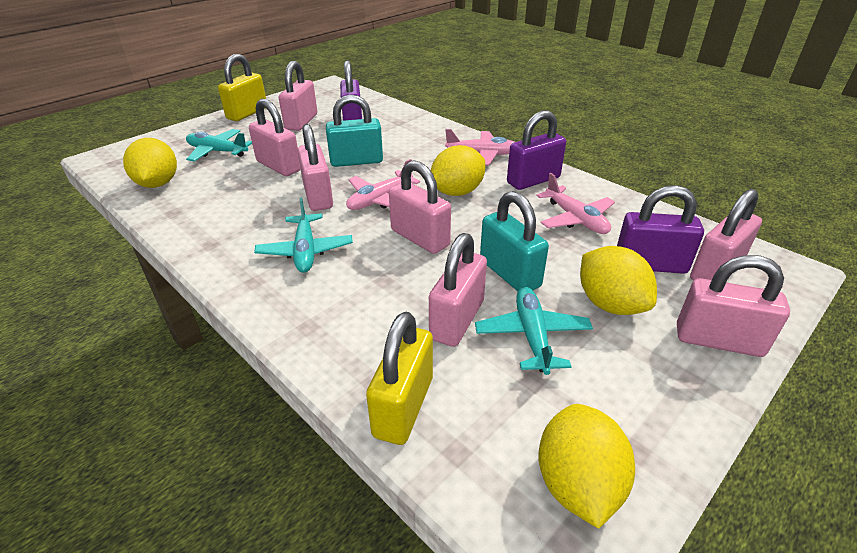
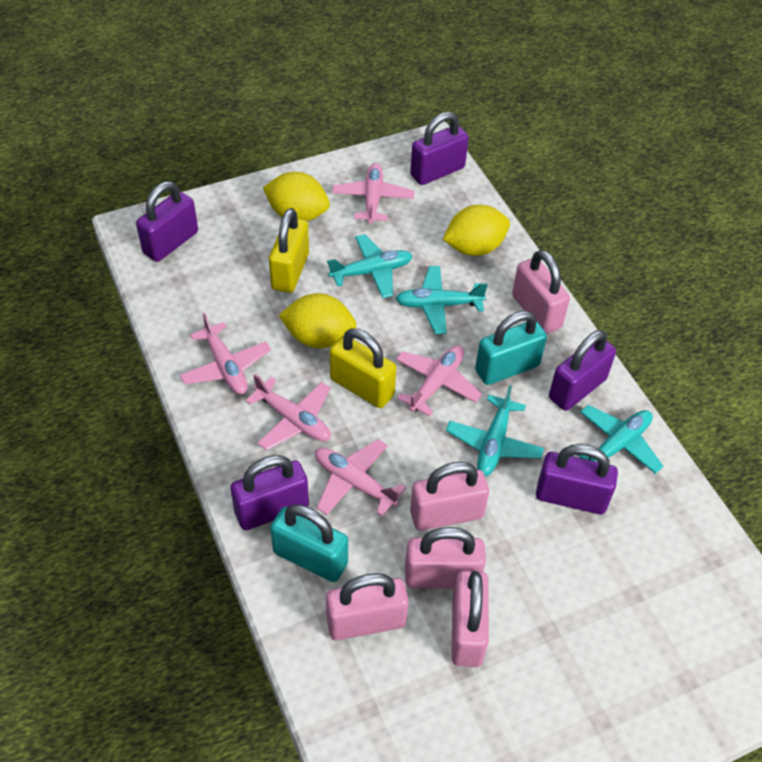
pink padlock: 7 -> 5
pink plane: 3 -> 5
purple padlock: 3 -> 5
turquoise plane: 3 -> 4
yellow lemon: 4 -> 3

